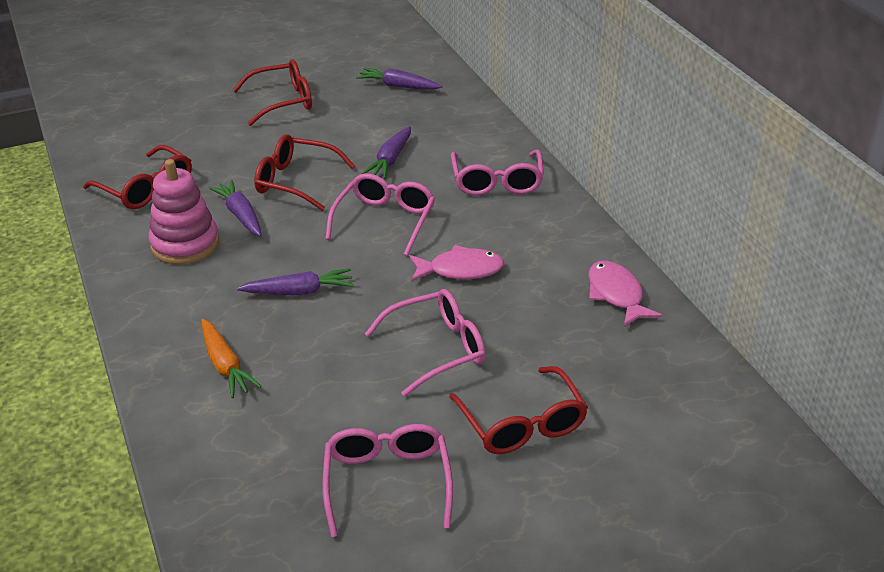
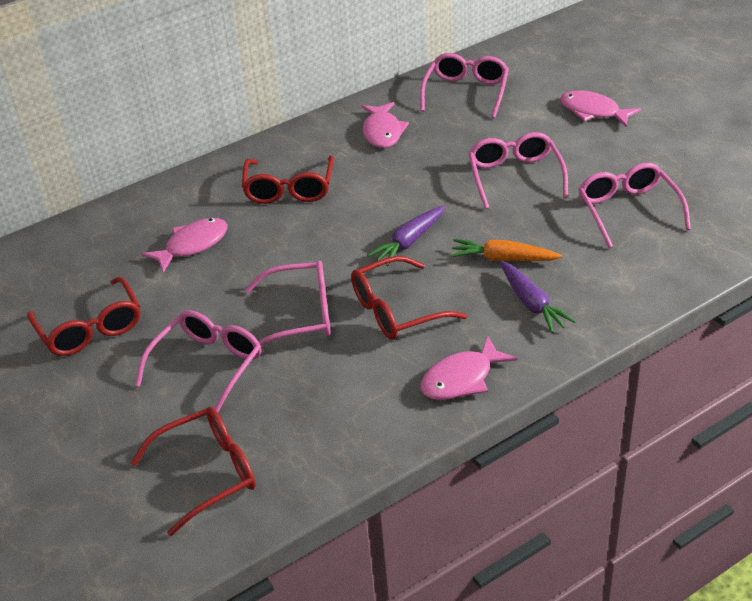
pink fish: 2 -> 4
pink glasses: 4 -> 5
pink stacking toy: 1 -> 0
purple carrot: 4 -> 2

